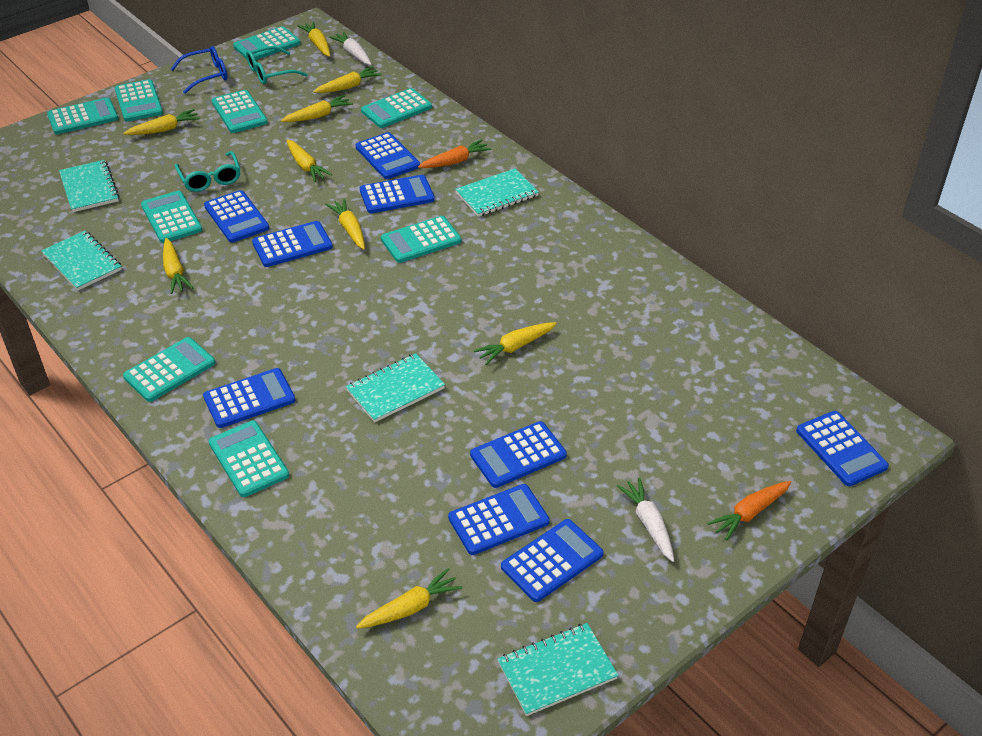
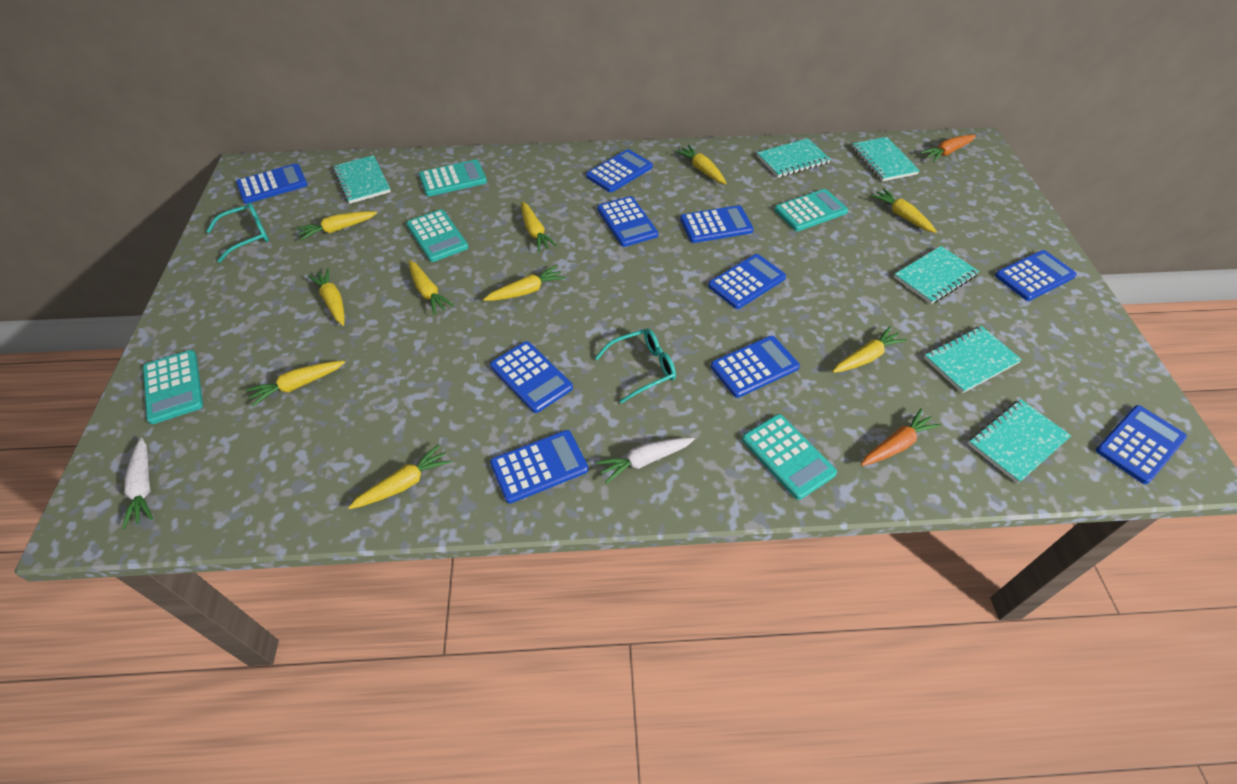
blue calculator: 9 -> 10
blue glasses: 1 -> 0
turquoise calculator: 9 -> 5
turquoise notebook: 5 -> 6
yellow carrot: 9 -> 10

